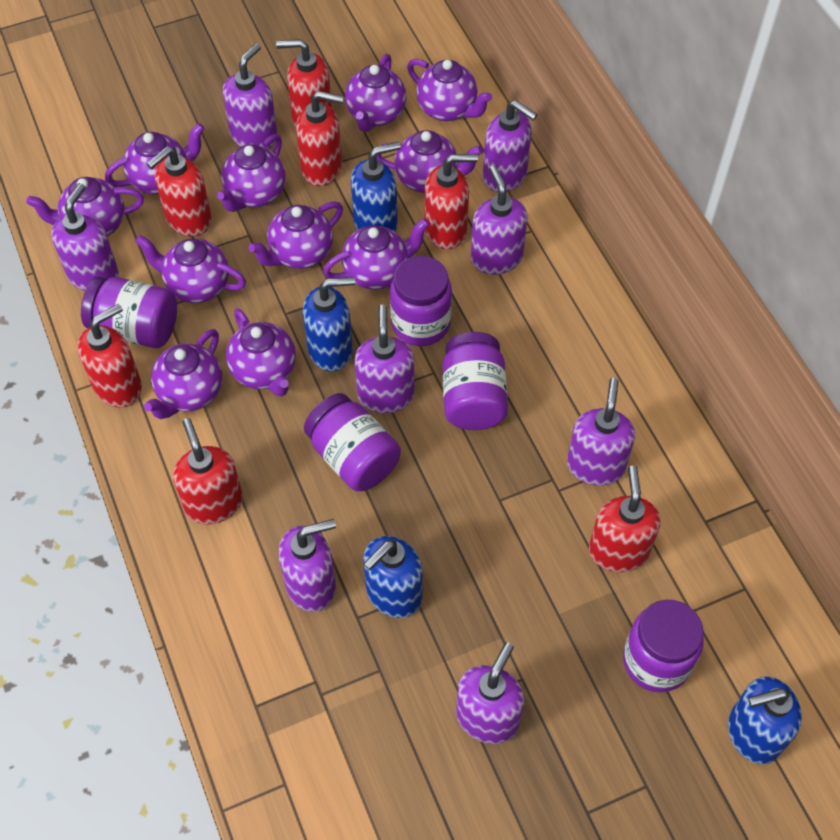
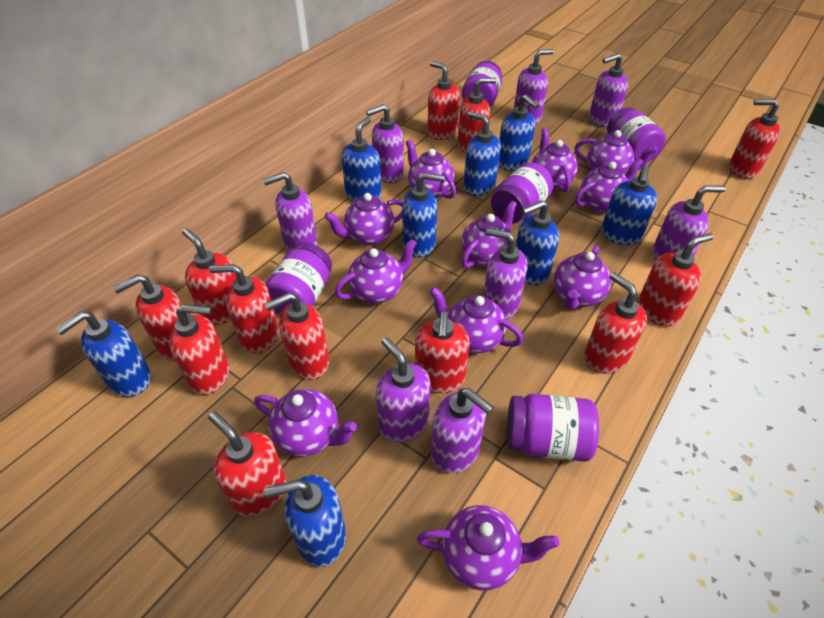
blue soap dispenser: 4 -> 8
red soap dispenser: 7 -> 12

